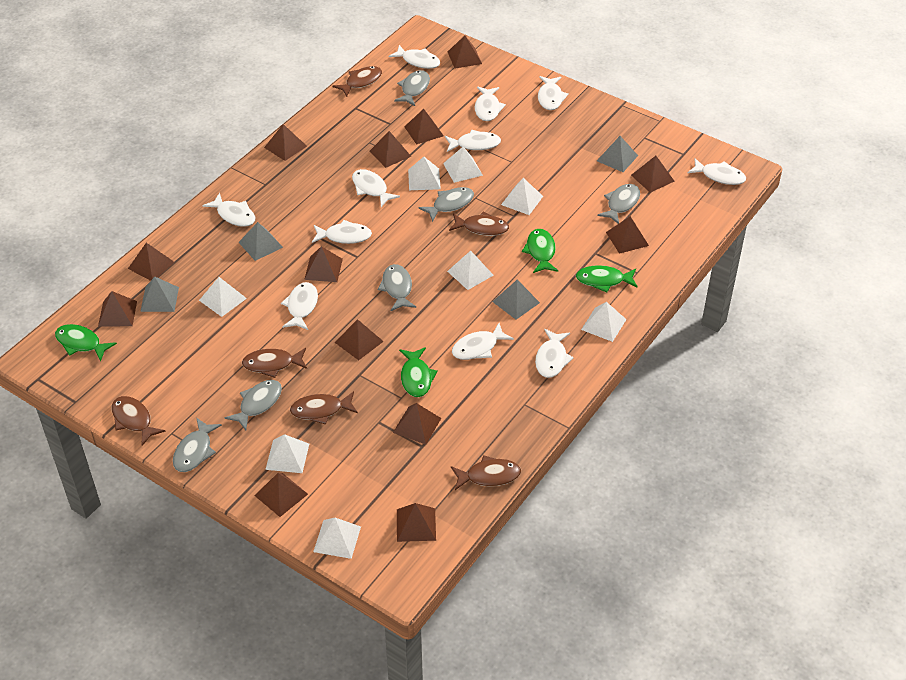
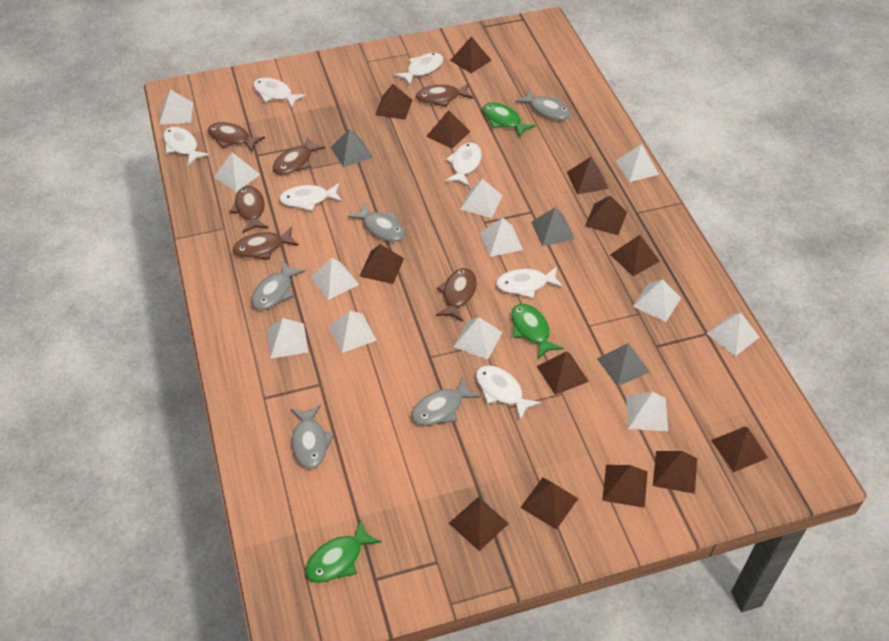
green fish: 4 -> 3
grey fish: 6 -> 5
grey pyramid: 4 -> 3
white fish: 11 -> 7
white pyramid: 8 -> 12

